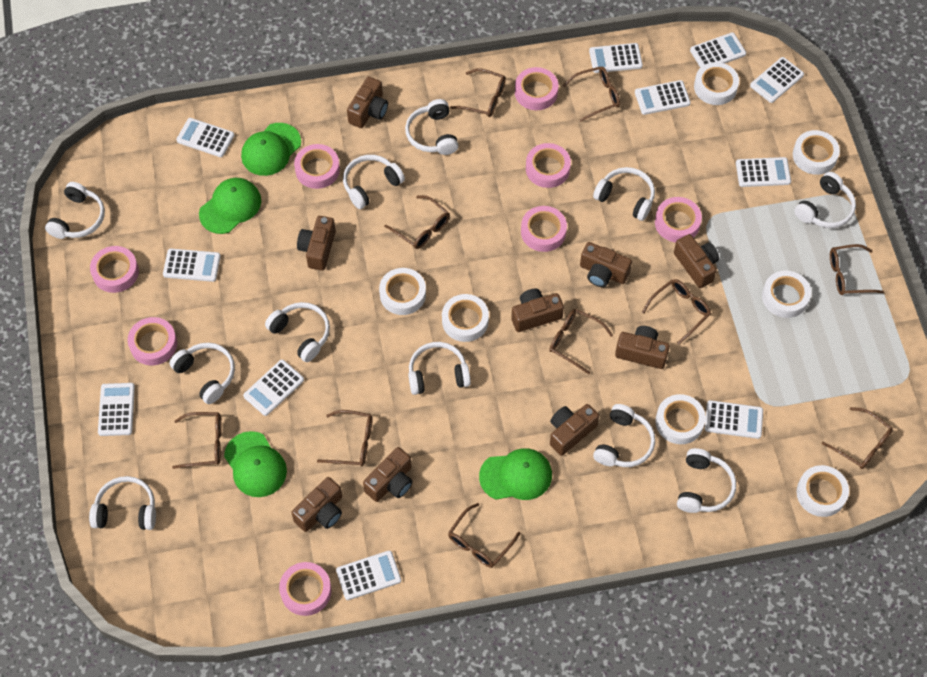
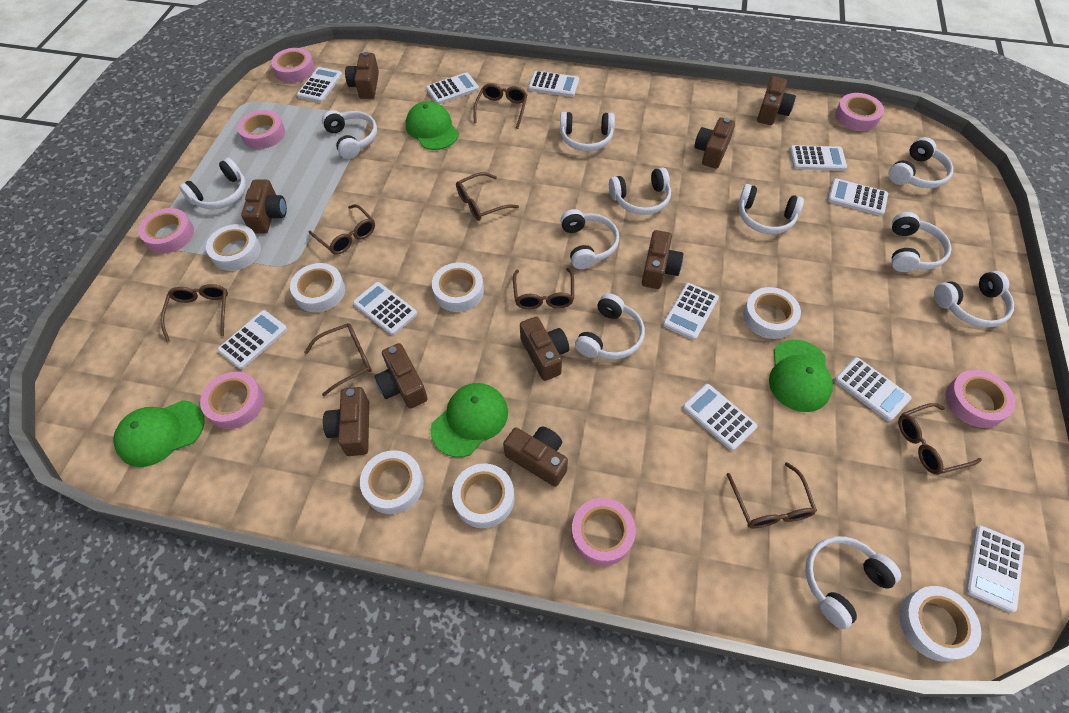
brown glasses: 10 -> 8
pink tape: 8 -> 7

